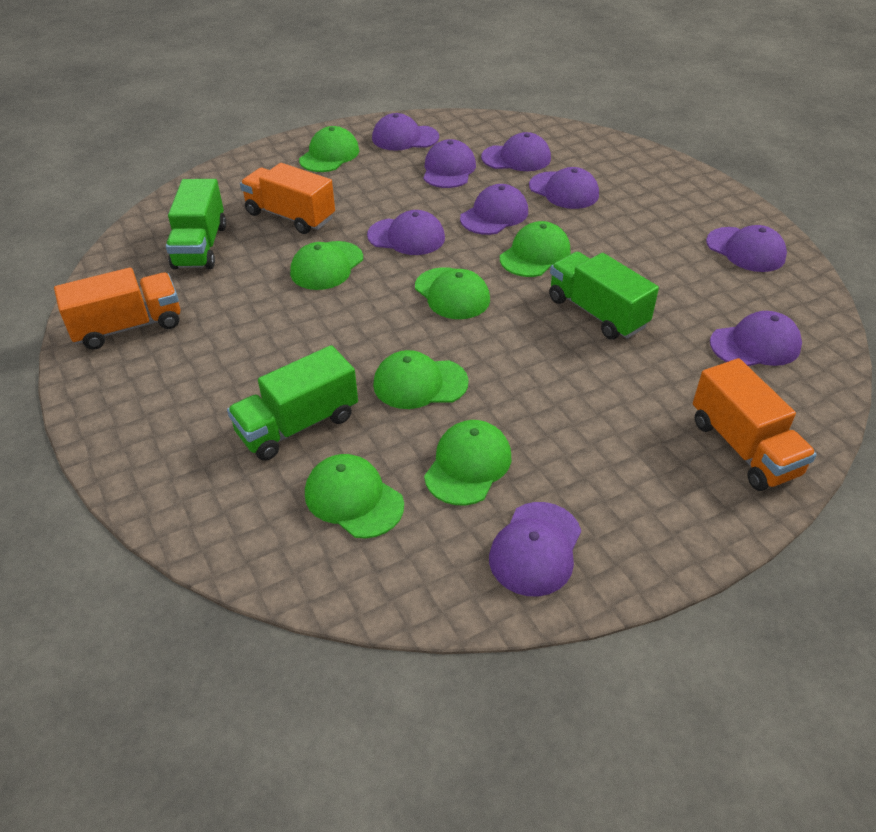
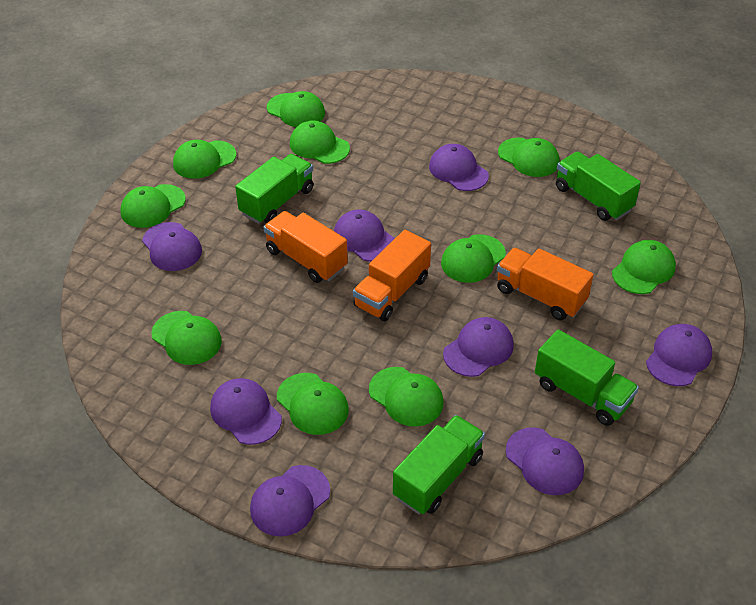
green cap: 7 -> 10
green truck: 3 -> 4
purple cap: 9 -> 8

